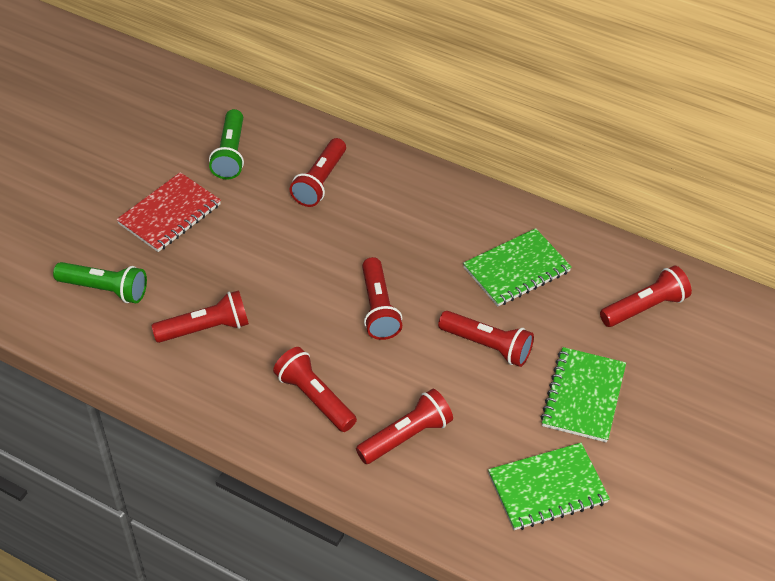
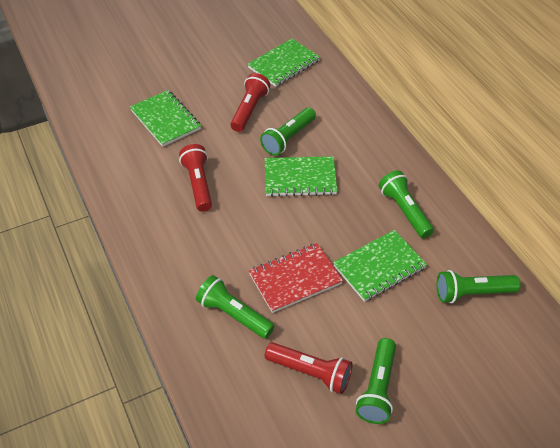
green flashlight: 2 -> 5
green notebook: 3 -> 4
red flashlight: 7 -> 3

